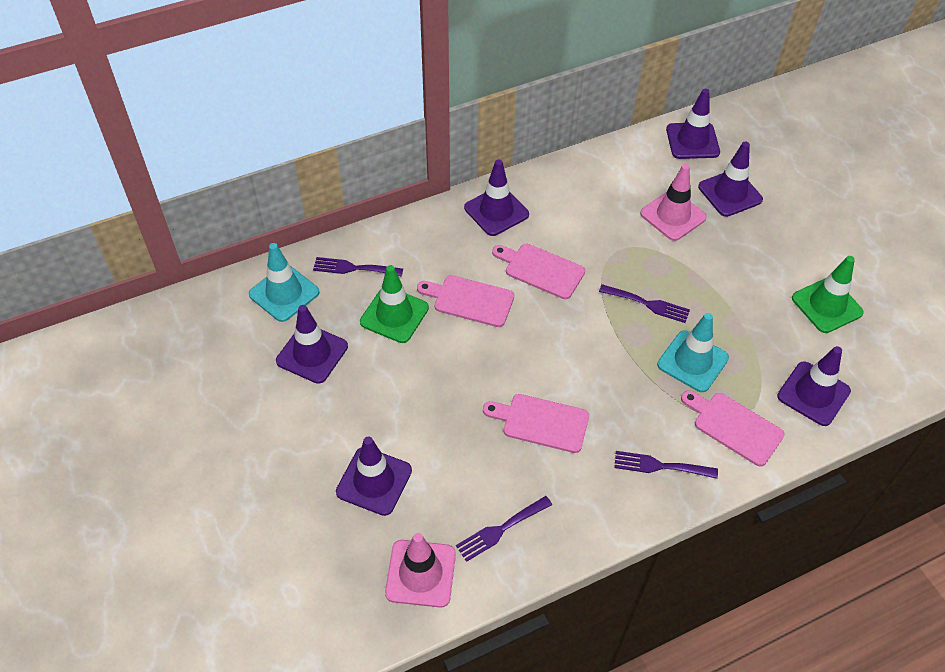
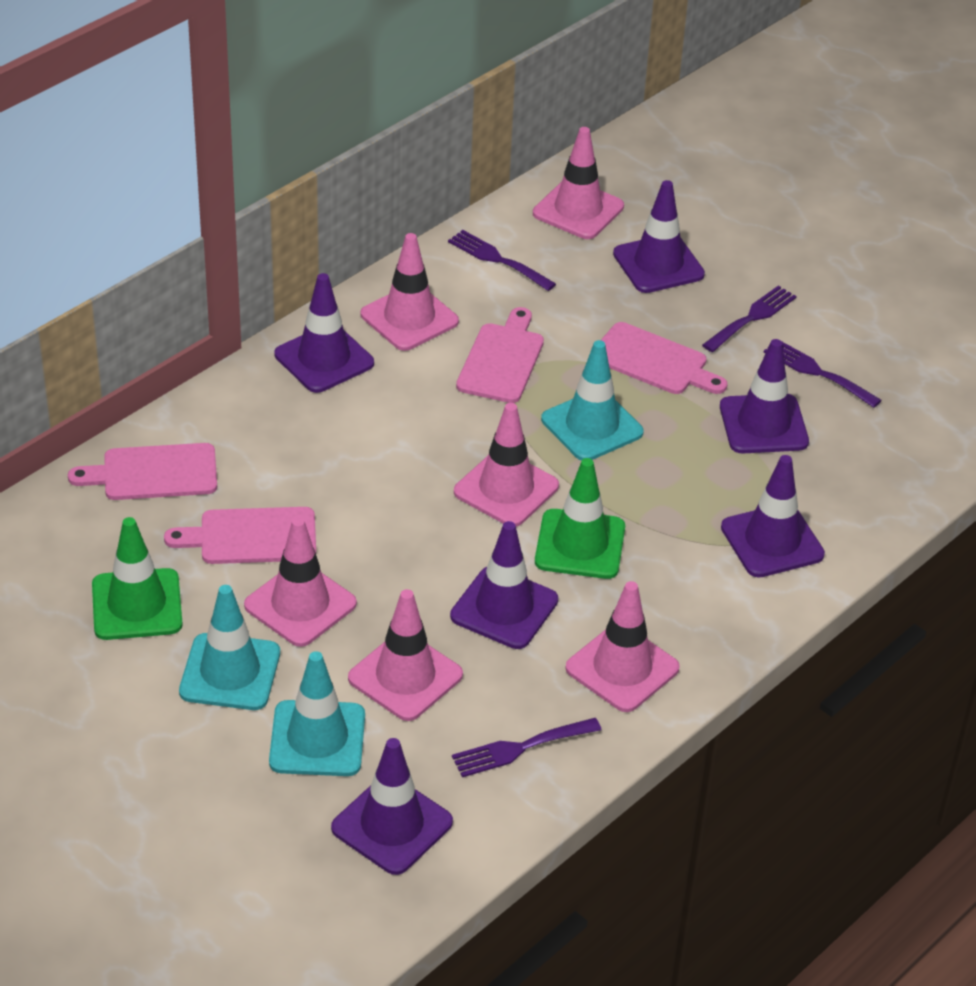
pink traffic cone: 2 -> 6
turquoise traffic cone: 2 -> 3

